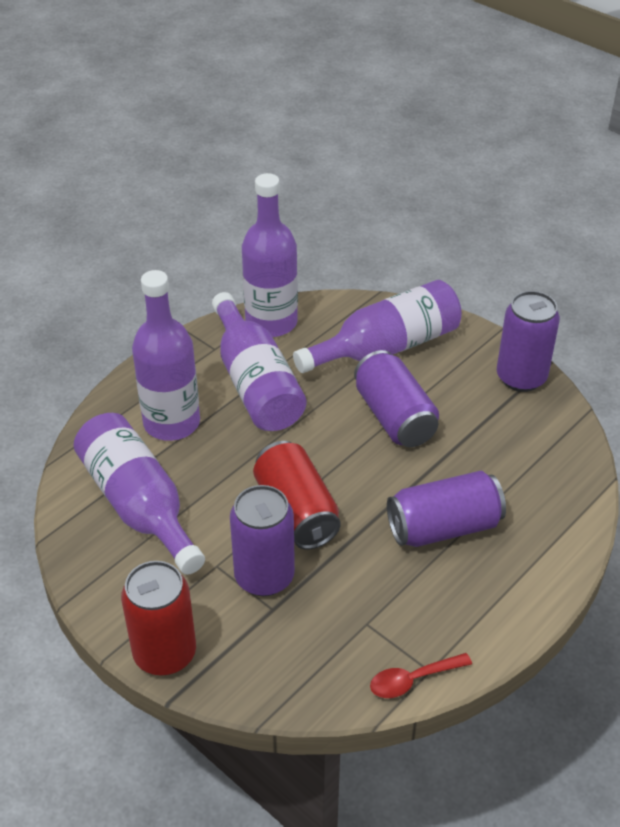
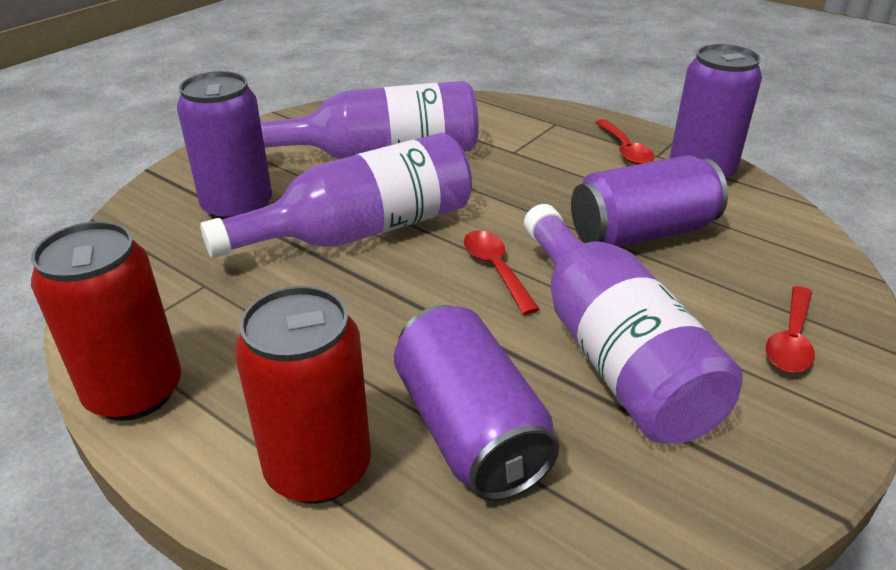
purple bottle: 5 -> 3
red spoon: 1 -> 3

